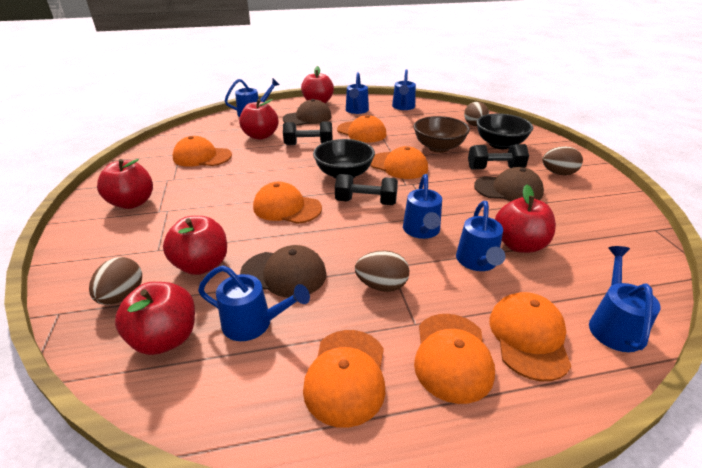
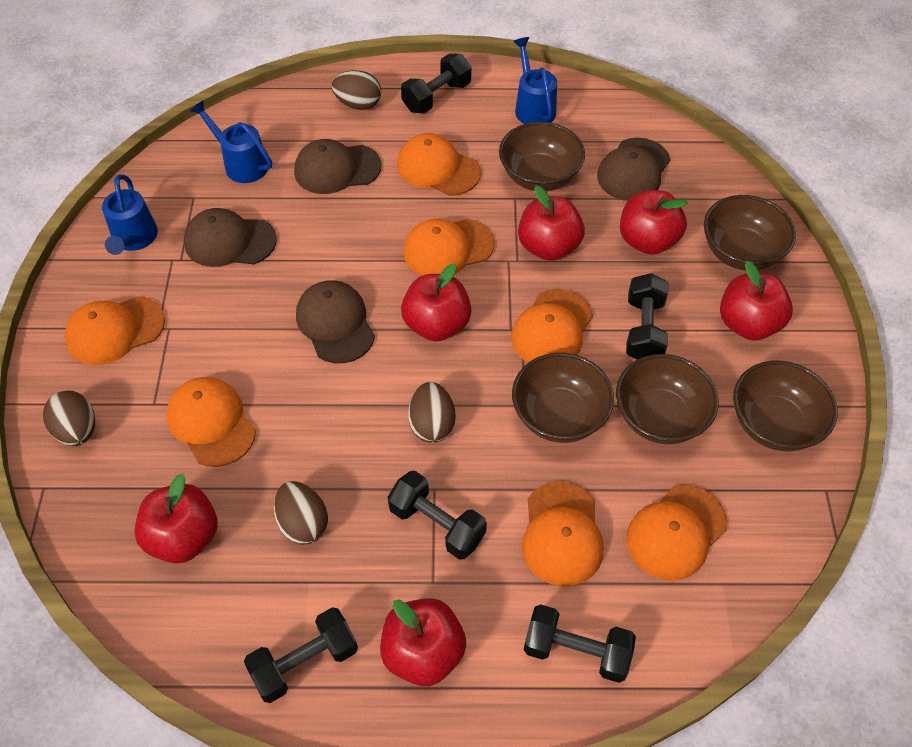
black bowl: 2 -> 0
black dumbbell: 3 -> 5
blue watering can: 7 -> 3
brown bowl: 1 -> 5
brown cap: 3 -> 4

